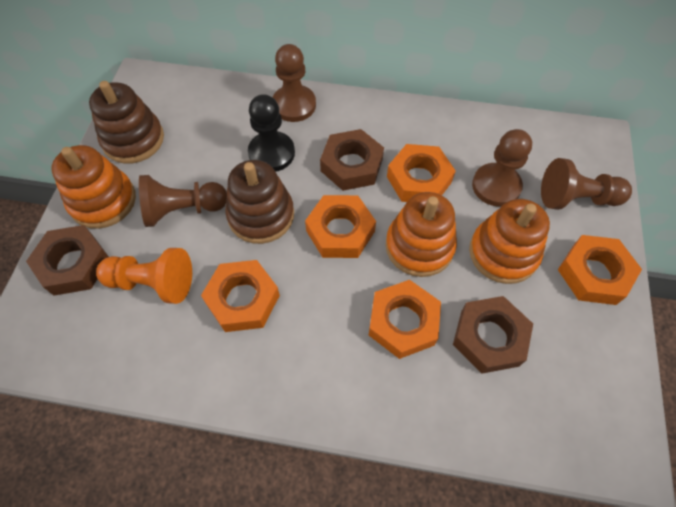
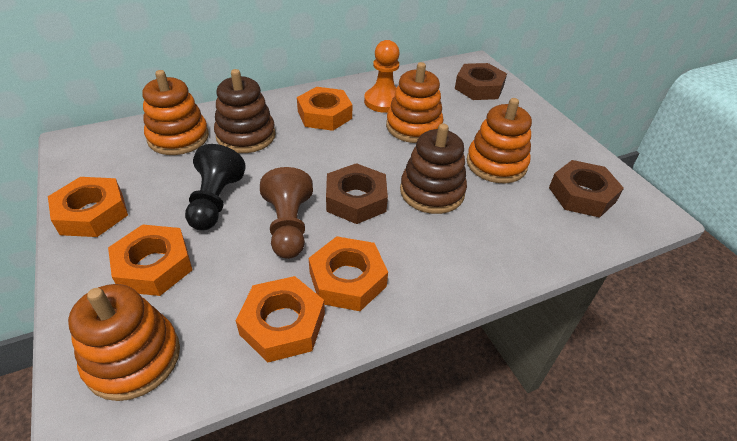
brown pawn: 4 -> 1
orange stacking toy: 3 -> 4

